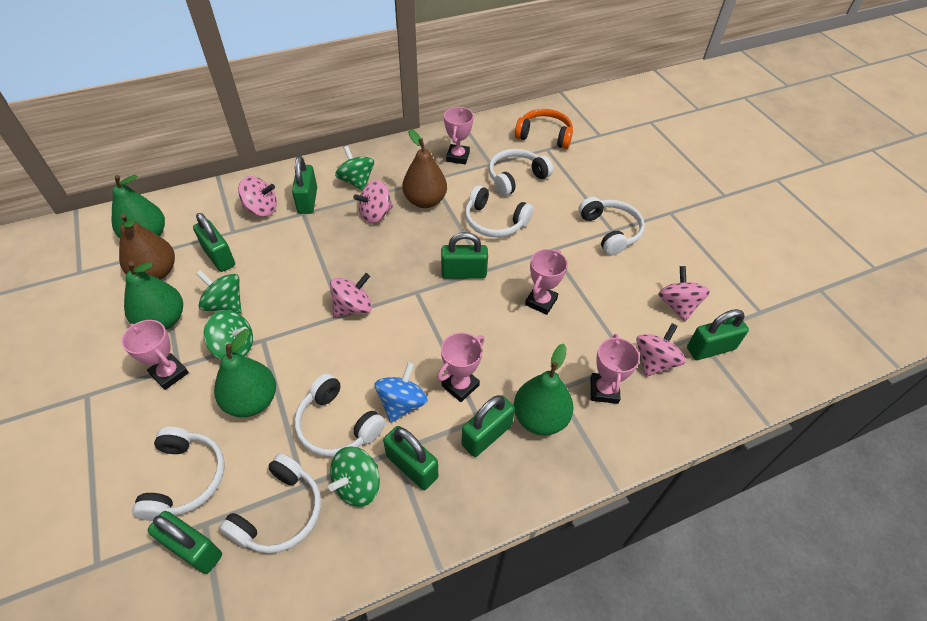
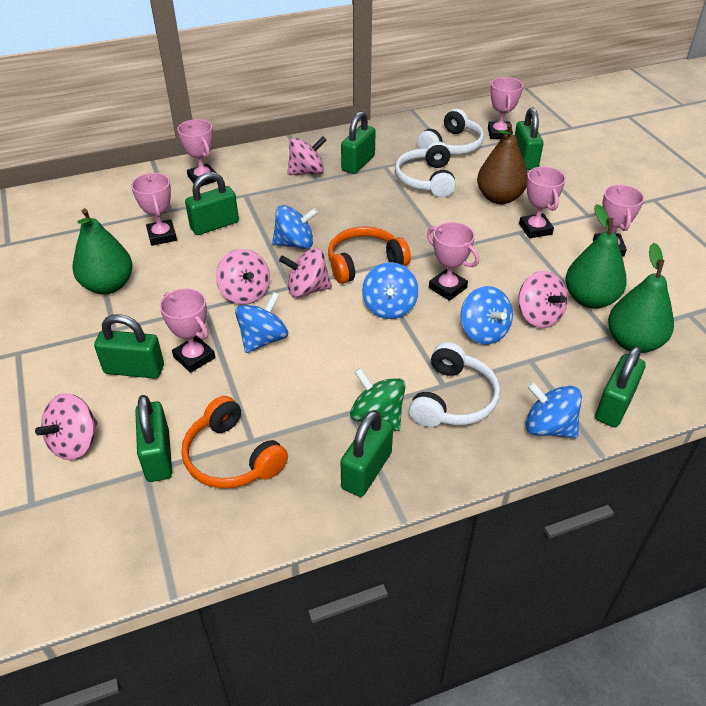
blue spinning top: 1 -> 5
brown pear: 2 -> 1
green pear: 4 -> 3
green spinning top: 4 -> 1
orange headphones: 1 -> 2
pink trophy: 5 -> 7
white headphones: 6 -> 3

